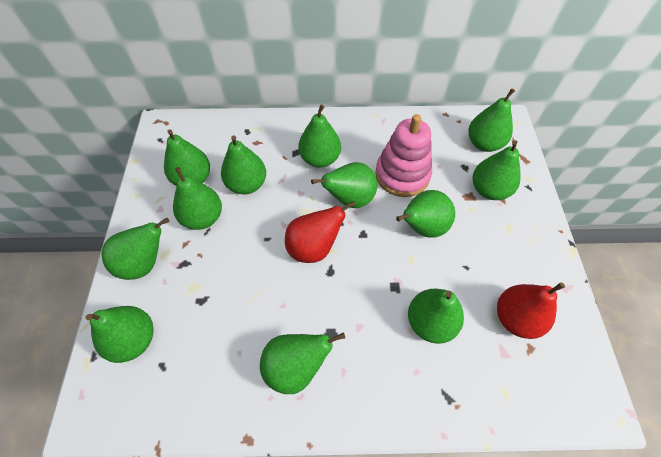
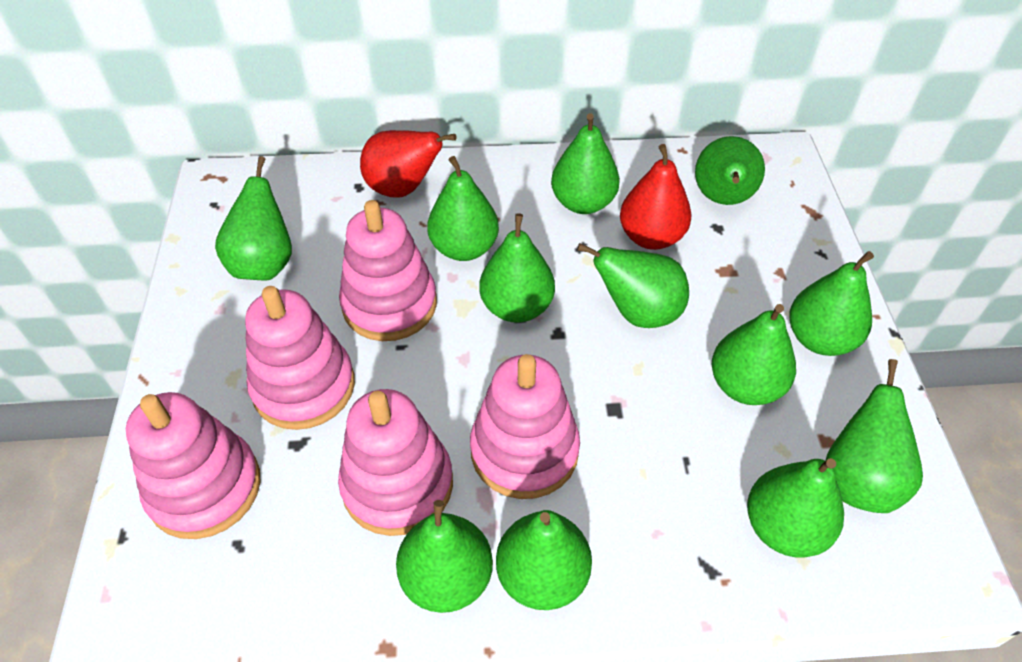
pink stacking toy: 1 -> 5

